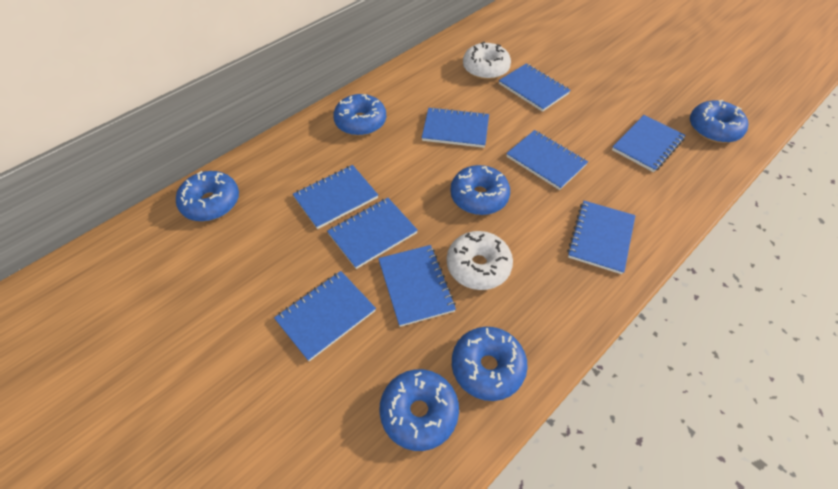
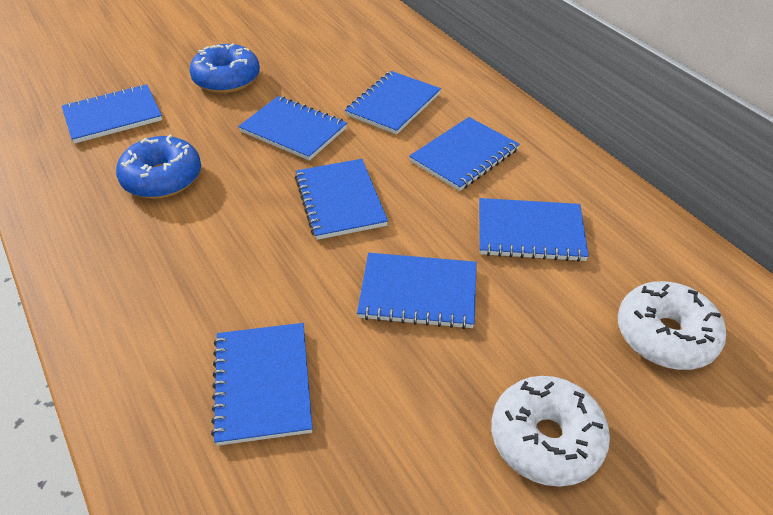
blue donut: 6 -> 2
blue notebook: 9 -> 8

